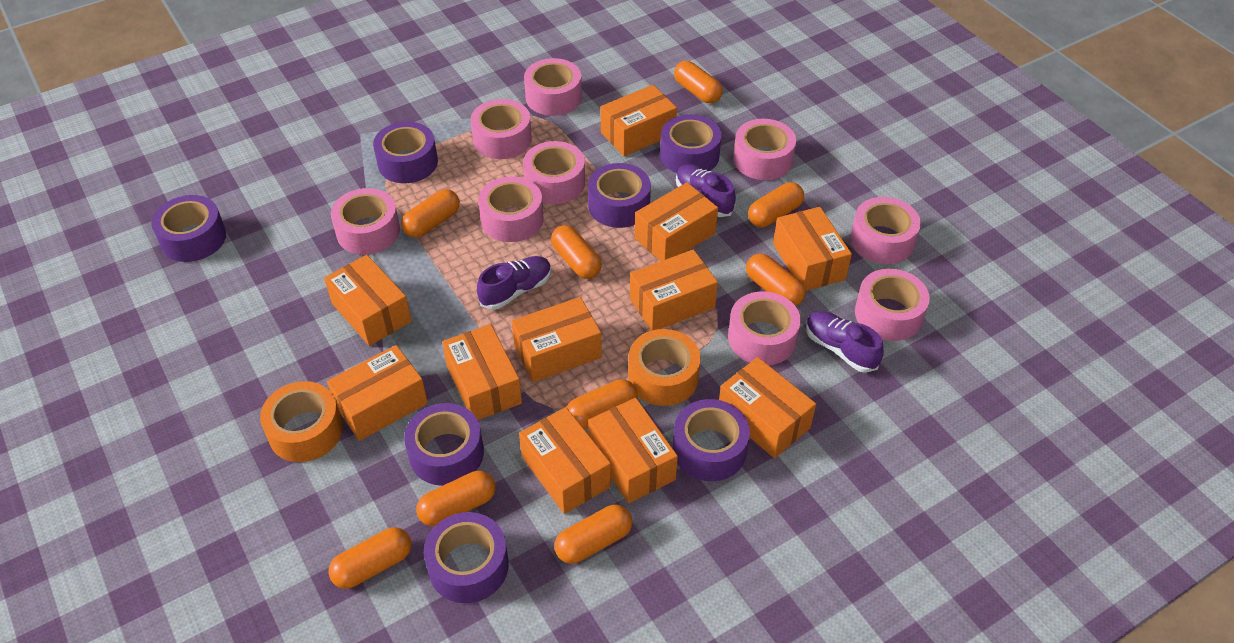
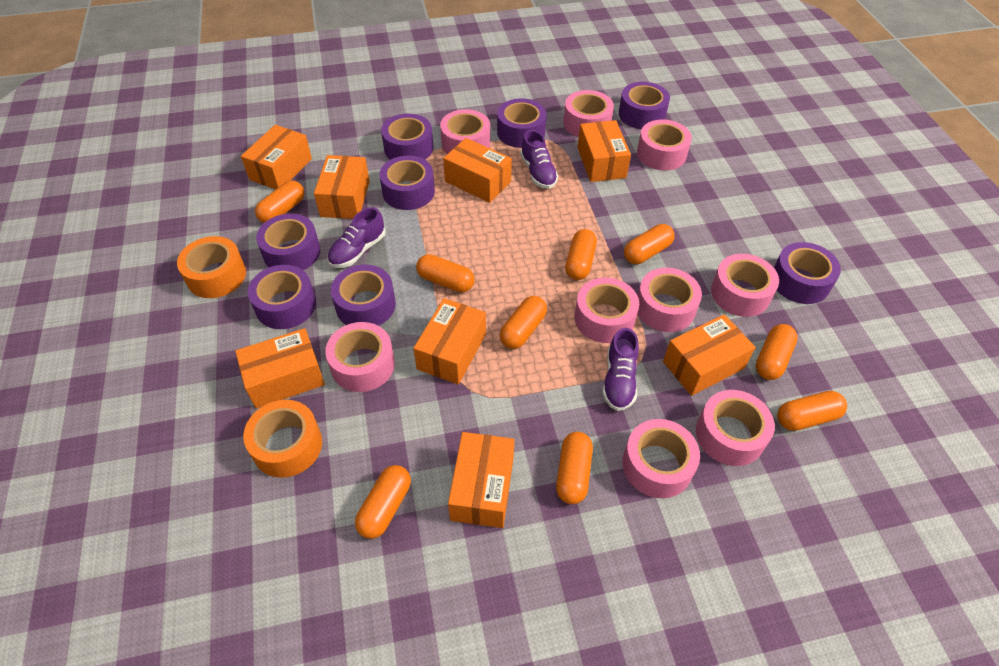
orange box: 11 -> 8
purple tape: 7 -> 8

